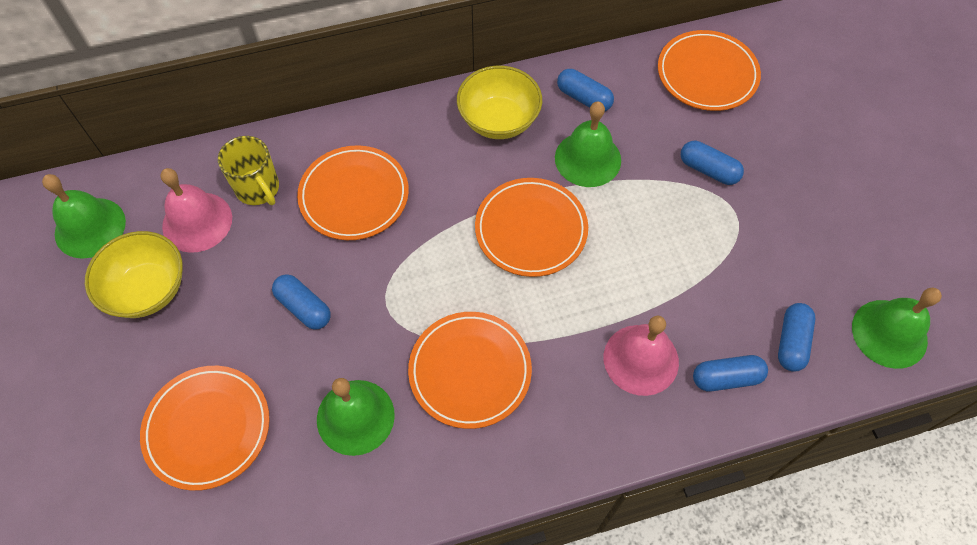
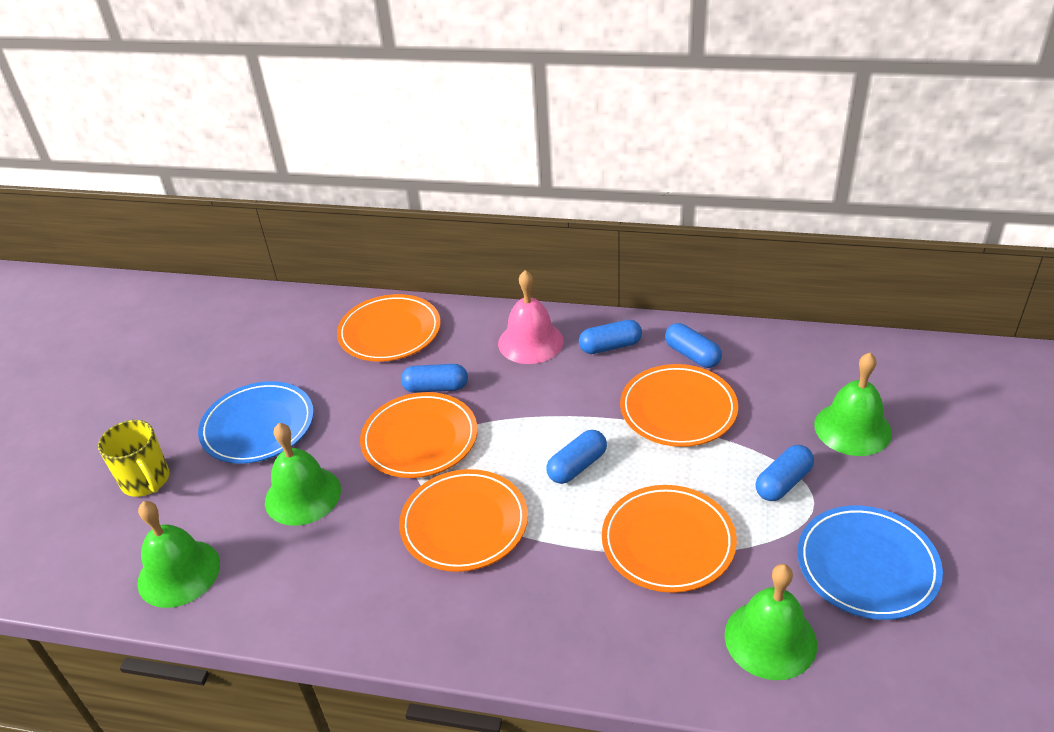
blue plate: 0 -> 2
pink bell: 2 -> 1
yellow bowl: 2 -> 0

